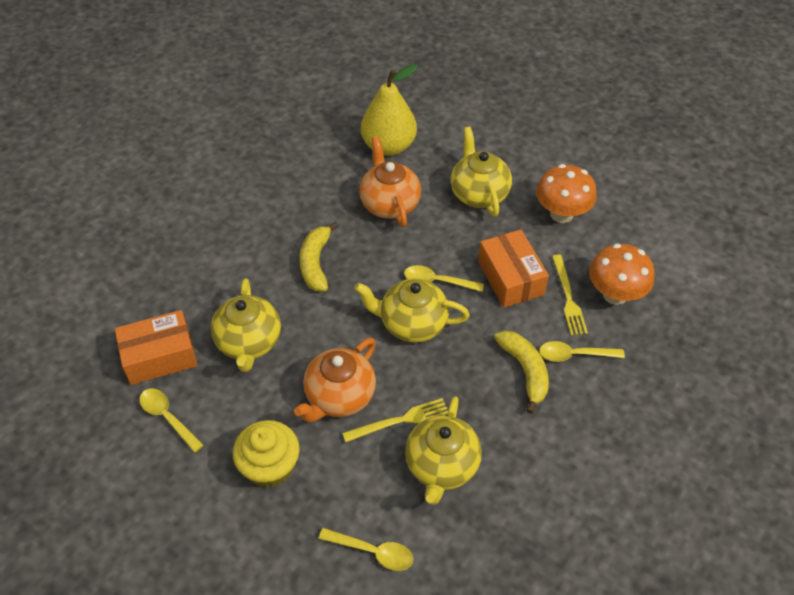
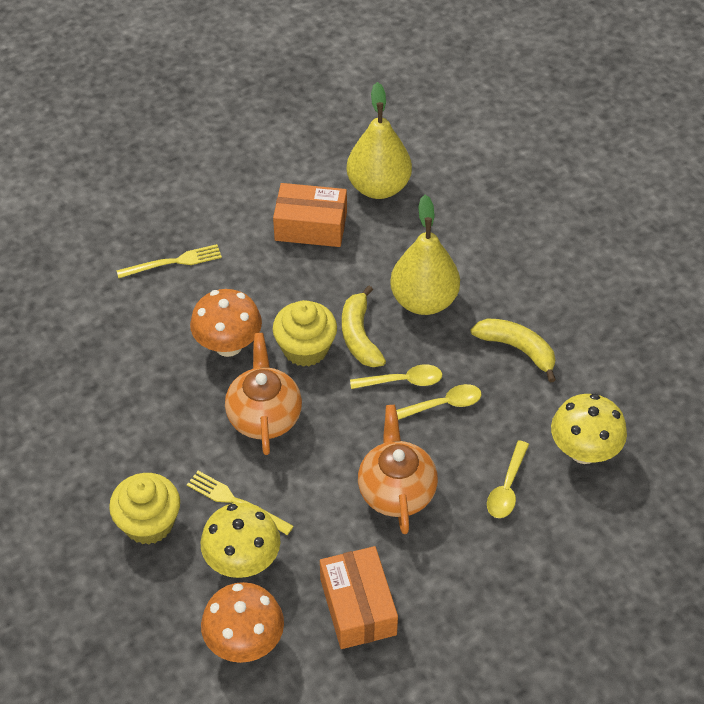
yellow cupcake: 1 -> 2
yellow mushroom: 0 -> 2
yellow pear: 1 -> 2
yellow spoon: 4 -> 3
yellow teapot: 4 -> 0

